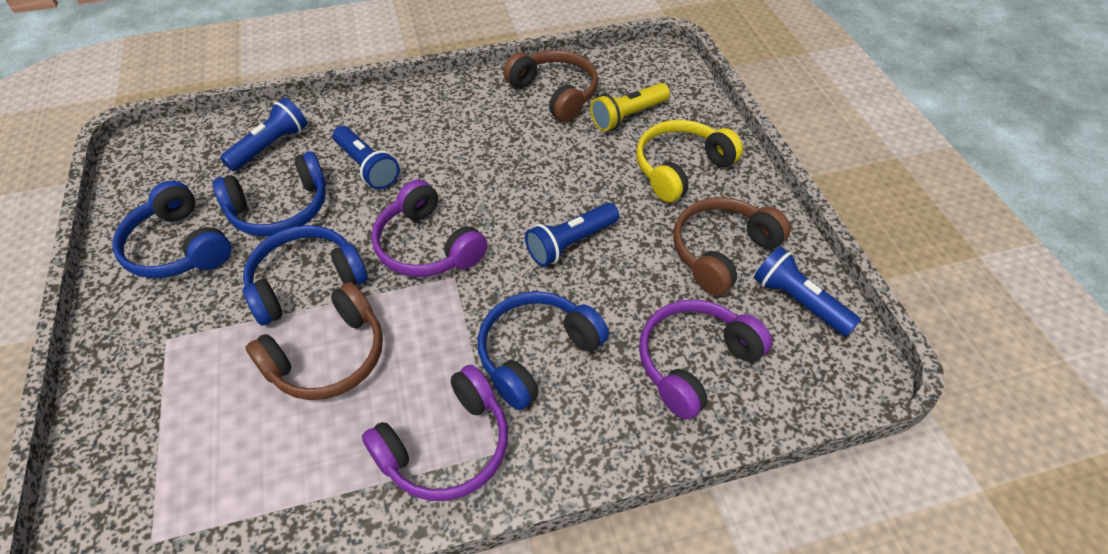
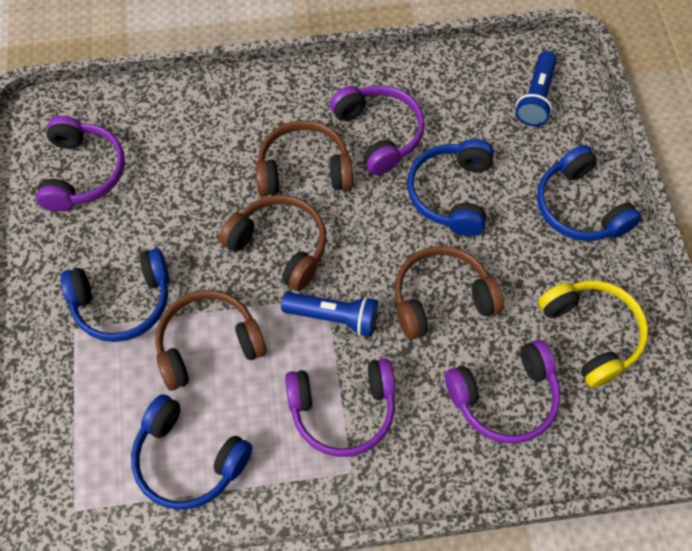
blue flashlight: 4 -> 2
brown headphones: 3 -> 4
purple headphones: 3 -> 4
yellow flashlight: 1 -> 0

